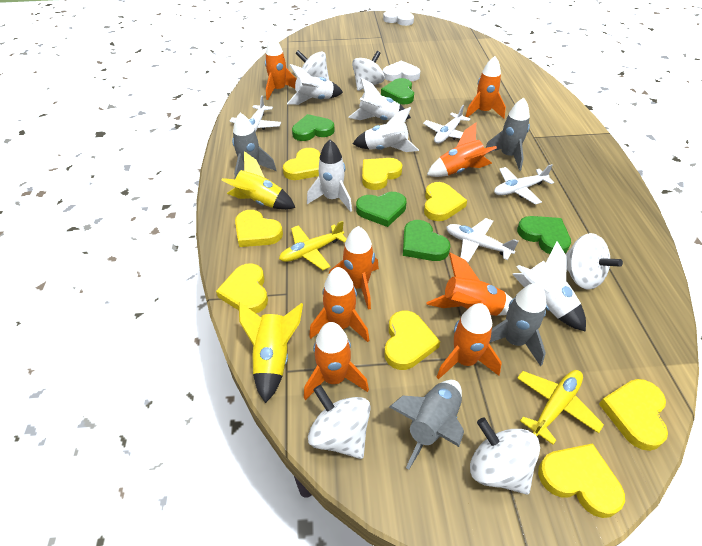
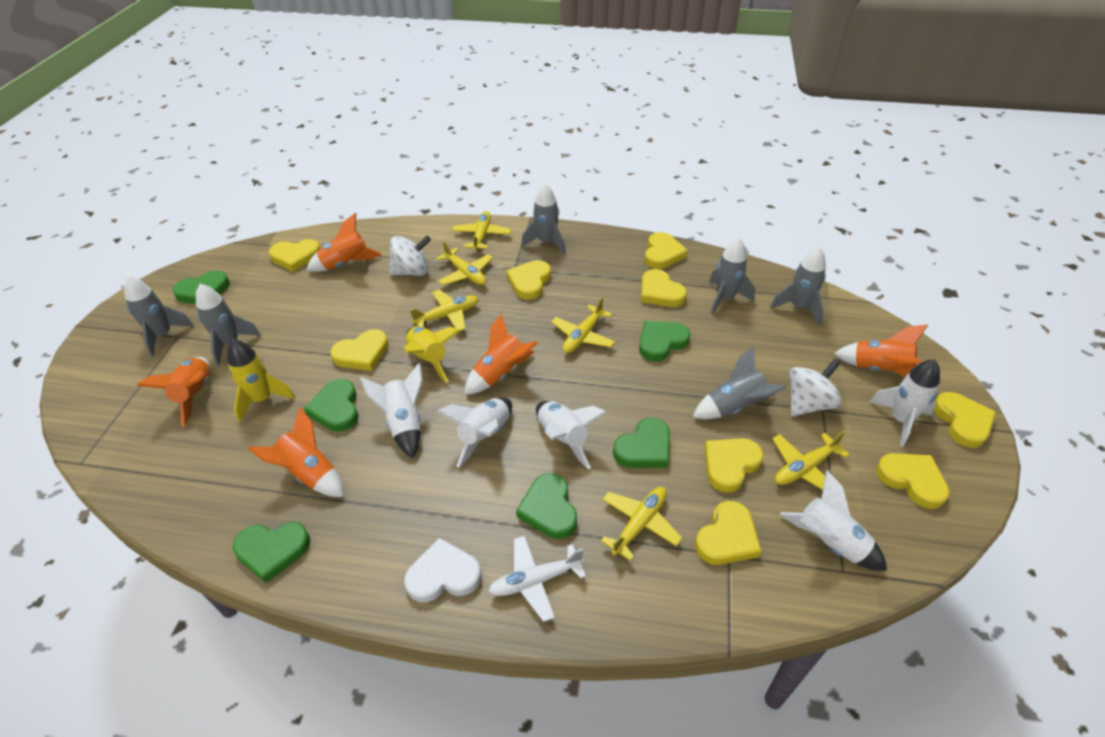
green heart: 5 -> 6
grey rocket: 4 -> 6
orange rocket: 8 -> 5
white heart: 2 -> 1
white plane: 4 -> 1
white spinning top: 5 -> 2
yellow heart: 8 -> 9
yellow plane: 2 -> 6

